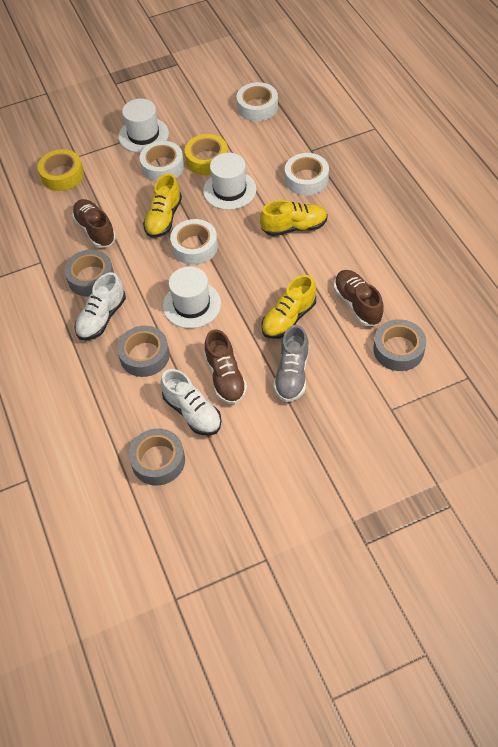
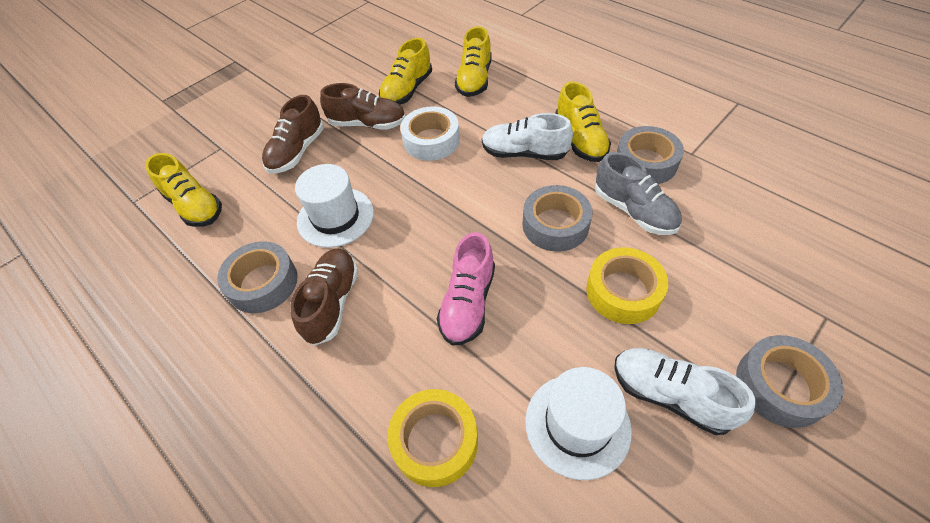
pink shoe: 0 -> 1
white hat: 3 -> 2
white tape: 4 -> 1
yellow shoe: 3 -> 4

